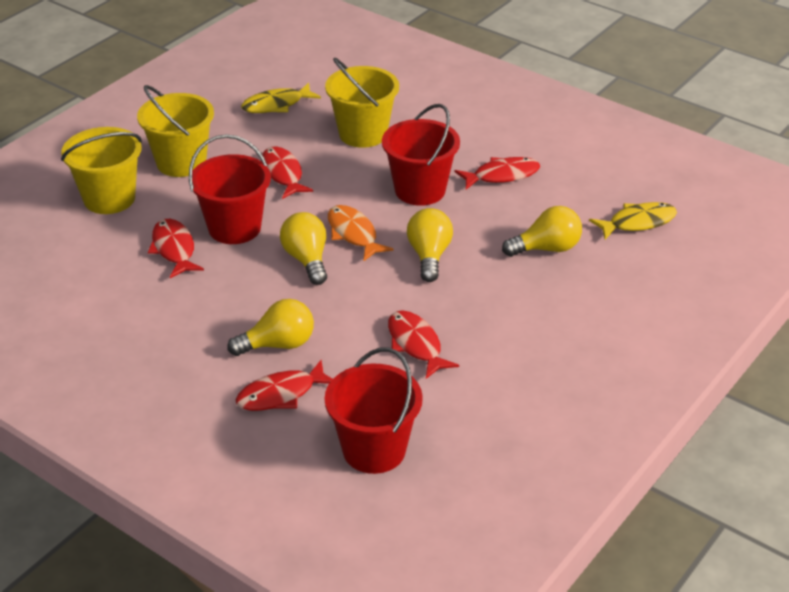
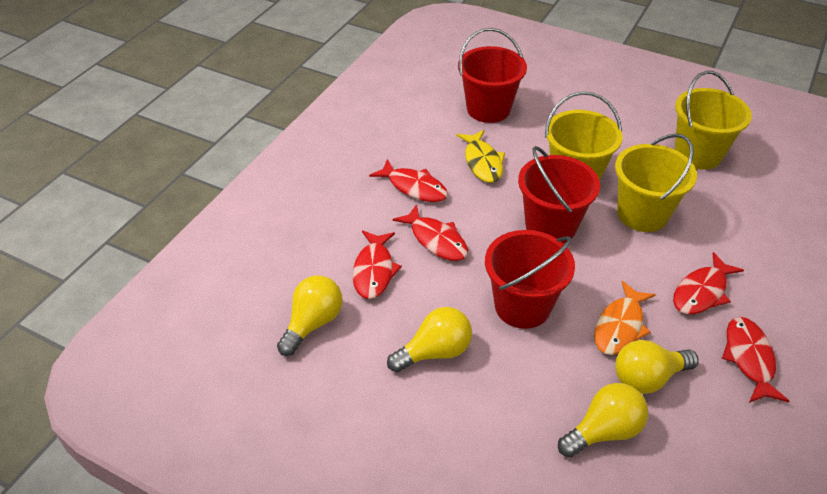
yellow fish: 2 -> 1

